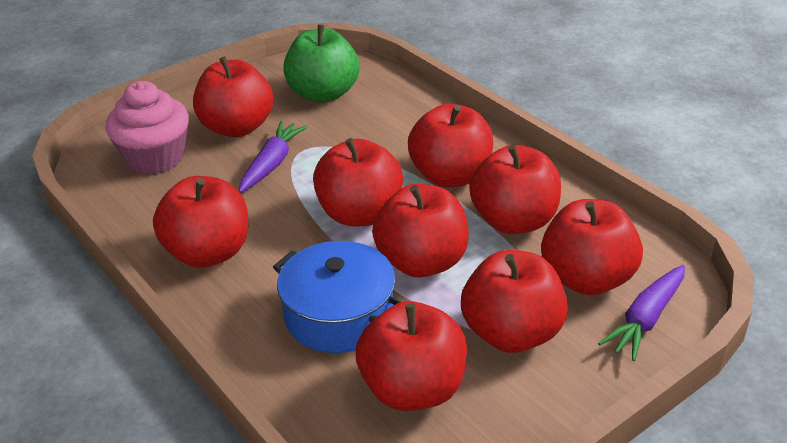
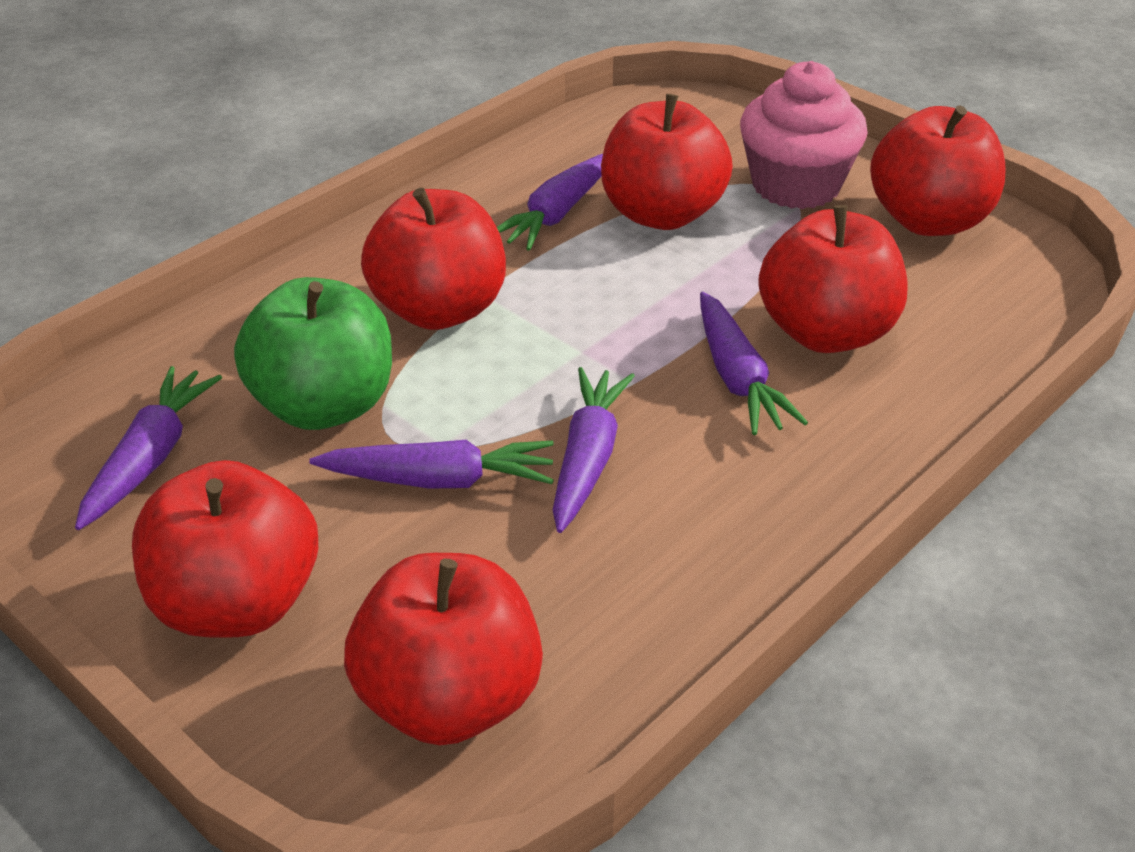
blue pot: 1 -> 0
purple carrot: 2 -> 5
red apple: 9 -> 6

